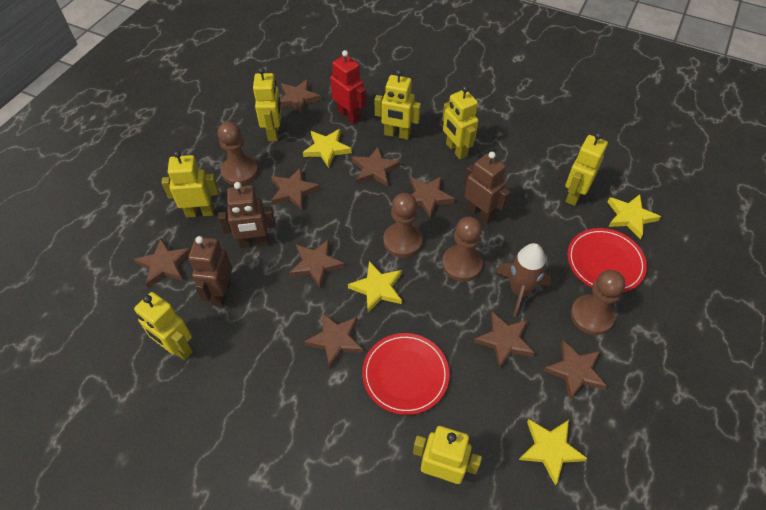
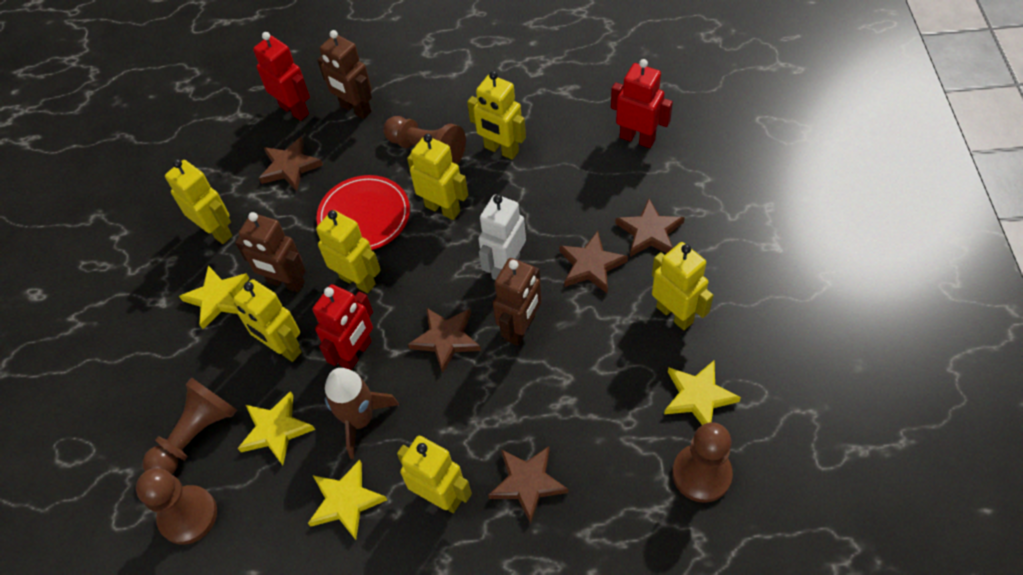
brown star: 9 -> 5
red plate: 2 -> 1
red robot: 1 -> 3
white robot: 0 -> 1

